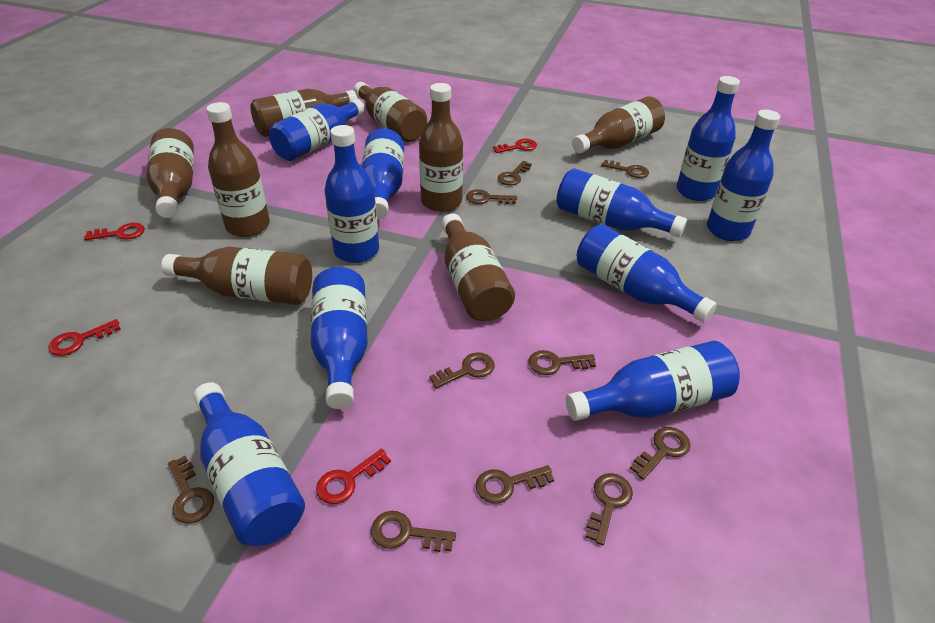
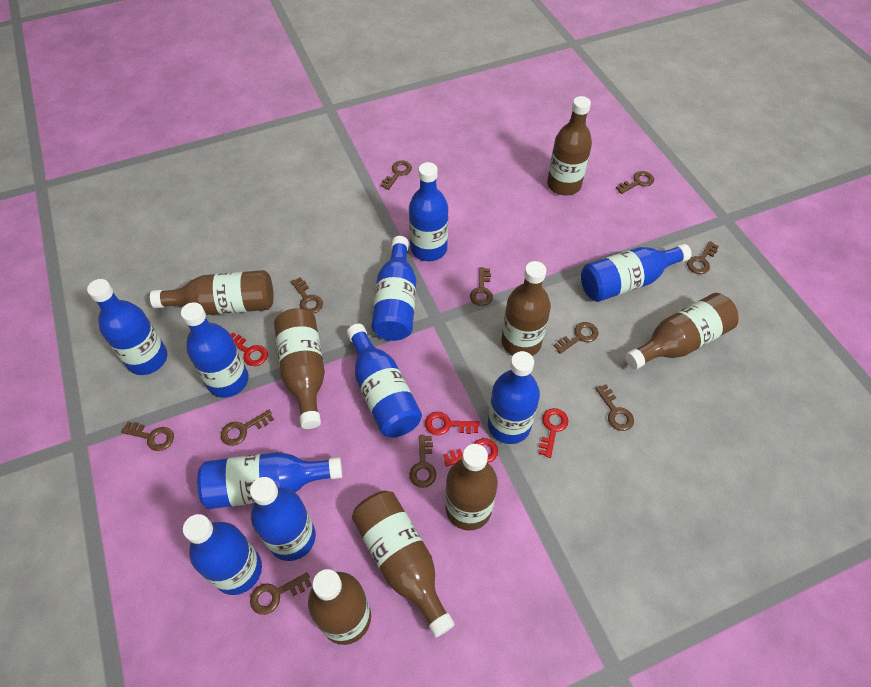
brown key: 10 -> 11

